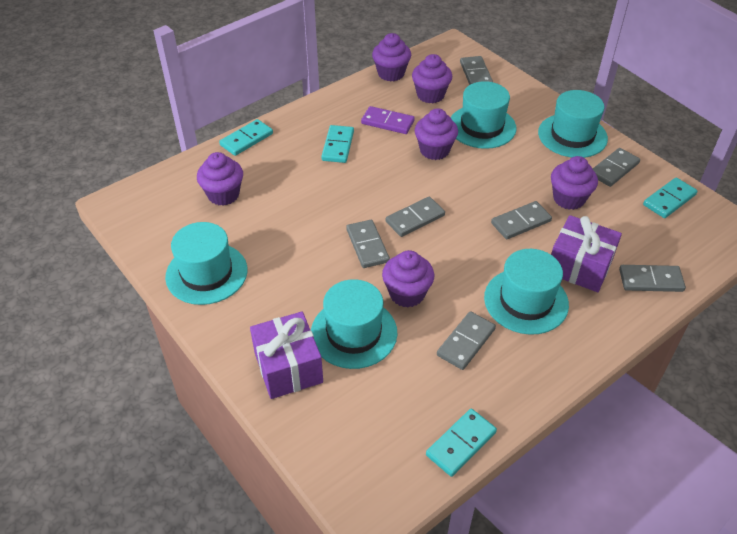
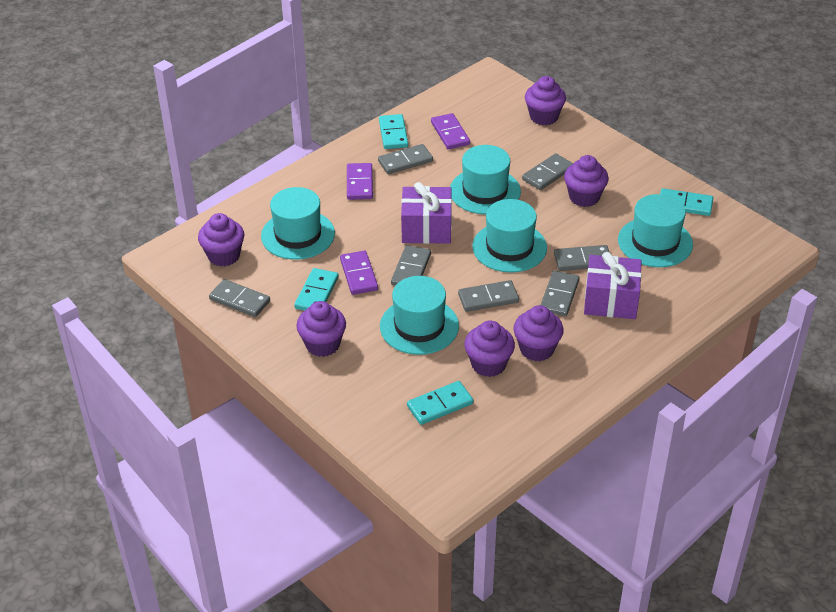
purple domino: 1 -> 3

